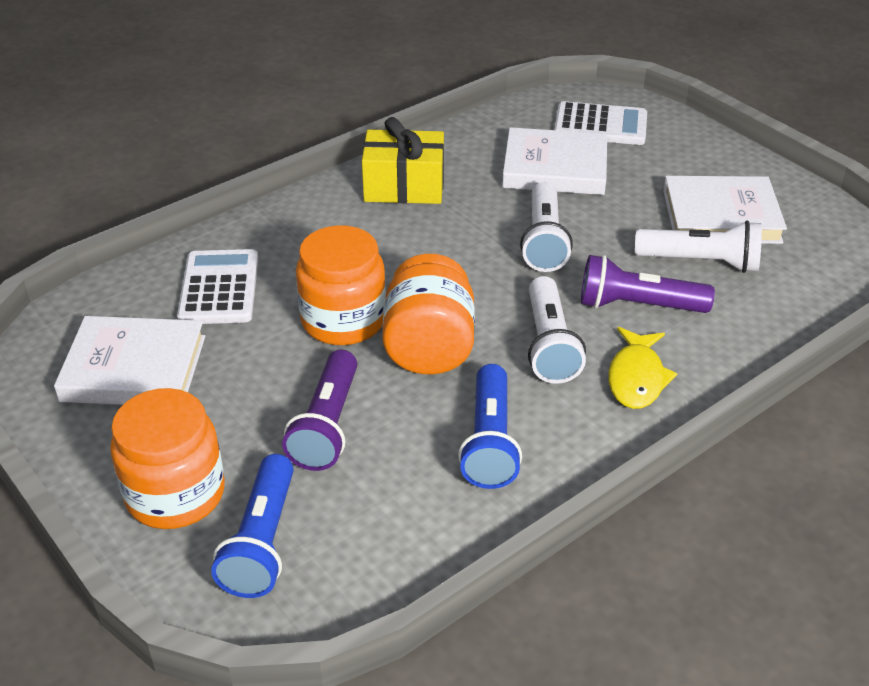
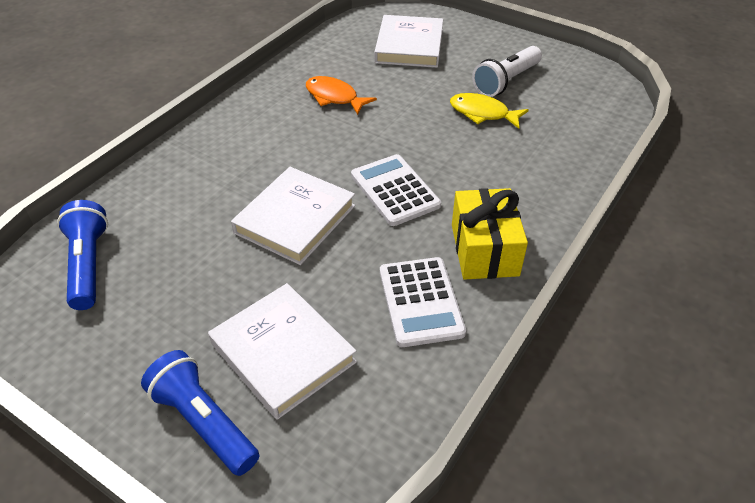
orange fish: 0 -> 1
orange jar: 3 -> 0
purple flashlight: 2 -> 0
white flashlight: 3 -> 1

